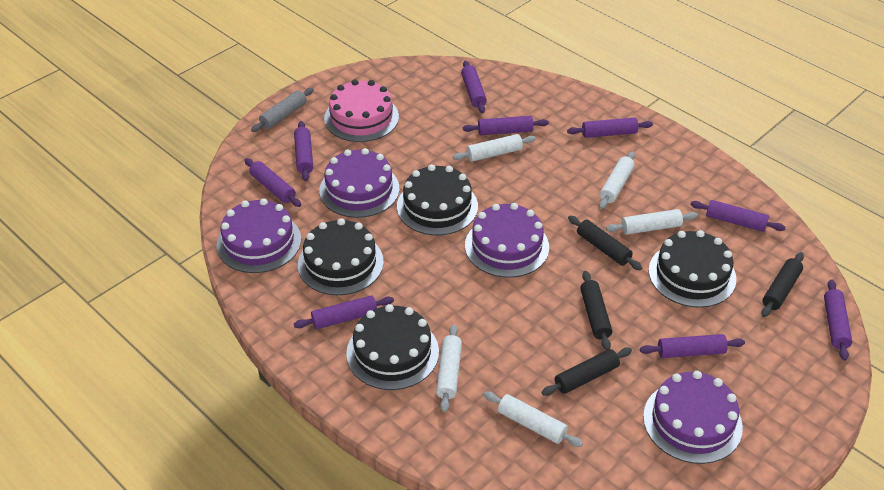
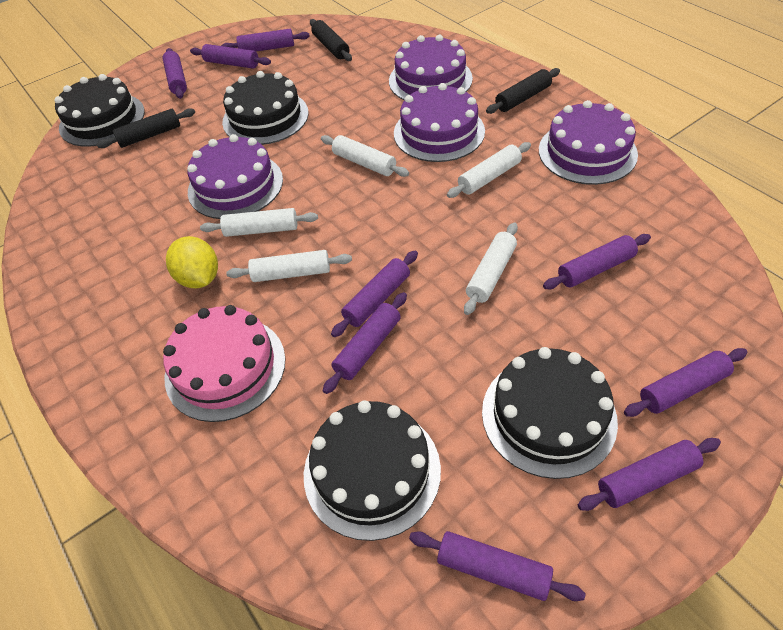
black rolling pin: 4 -> 3
grey rolling pin: 1 -> 0
yellow lemon: 0 -> 1

